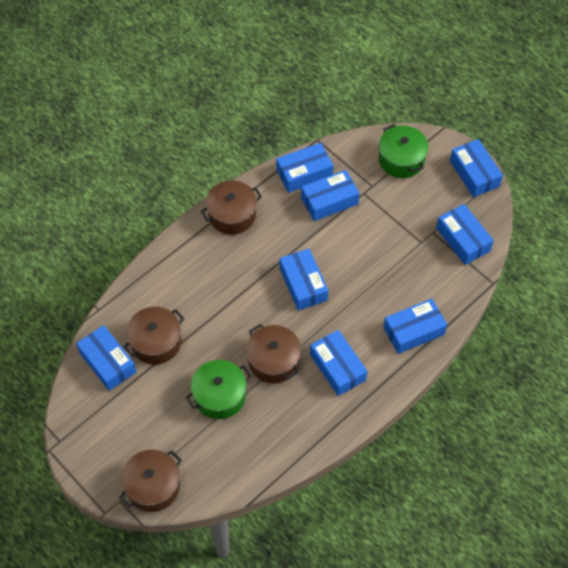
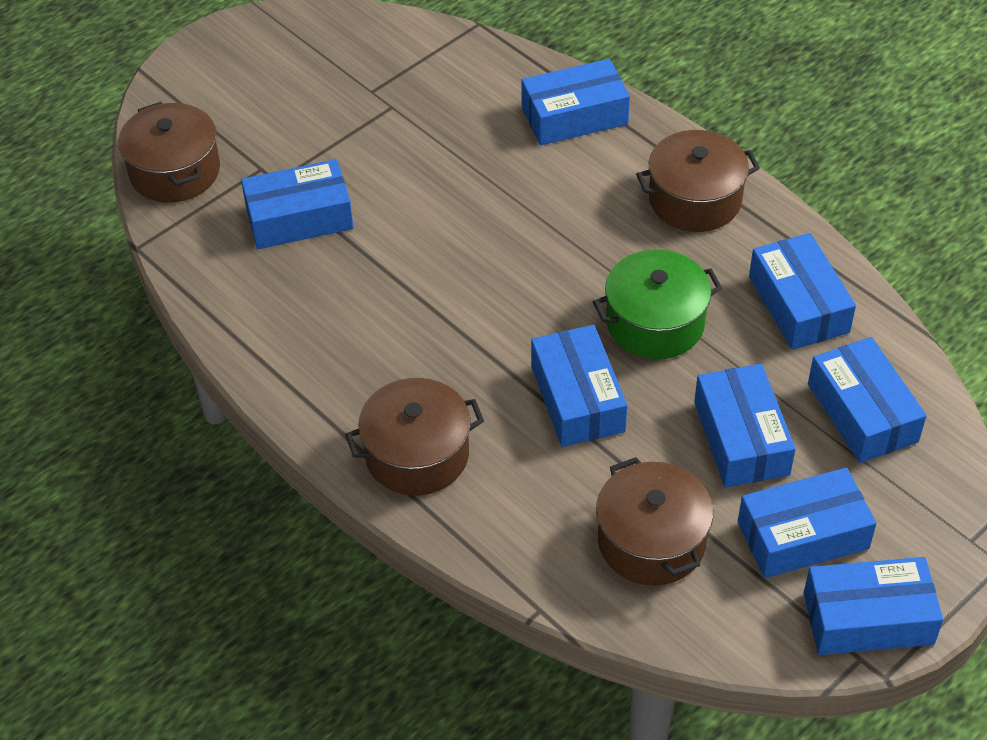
green pot: 2 -> 1

